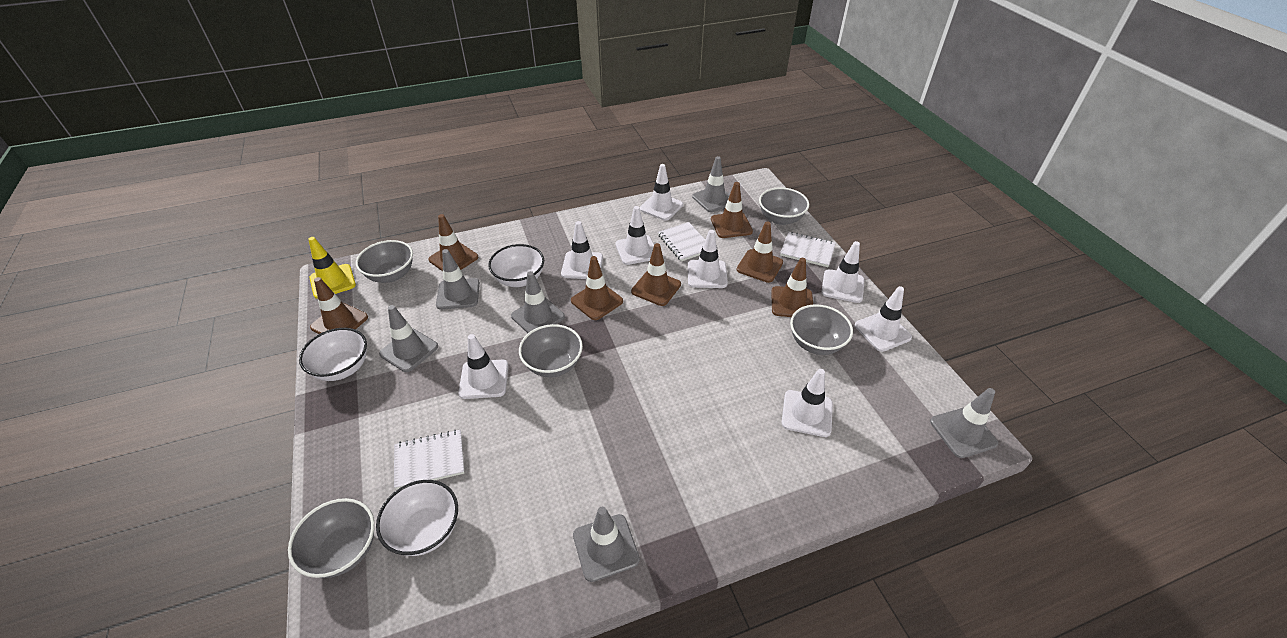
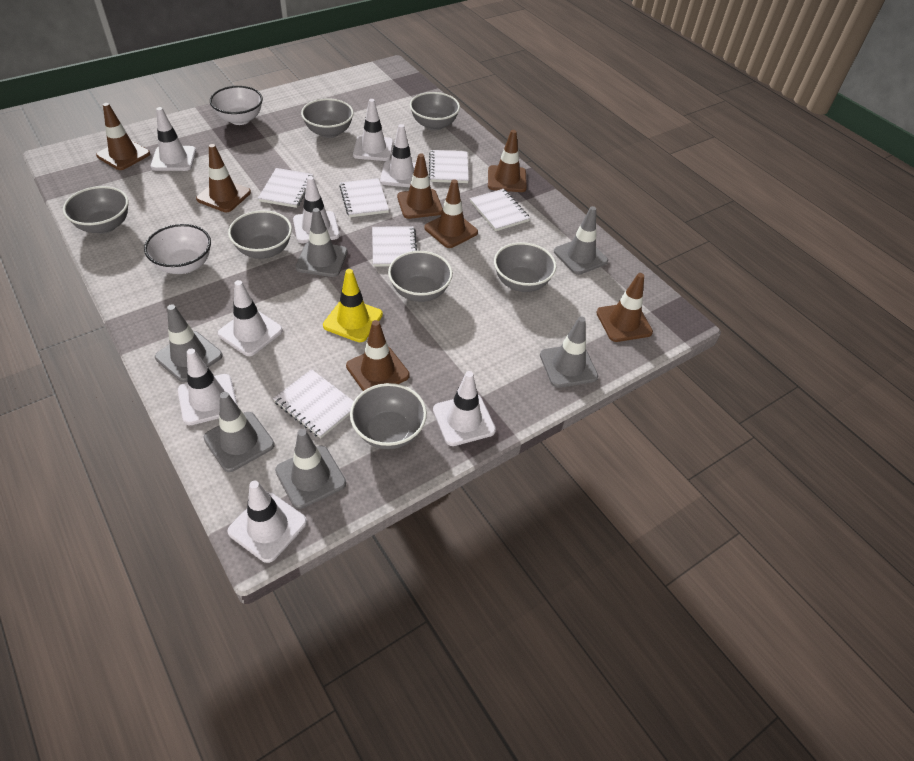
grey bowl: 5 -> 7
white bowl: 3 -> 2
white notebook: 3 -> 6

